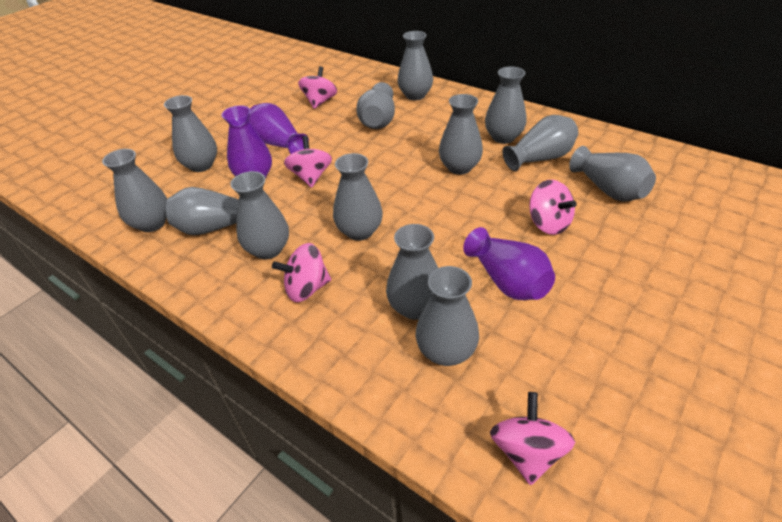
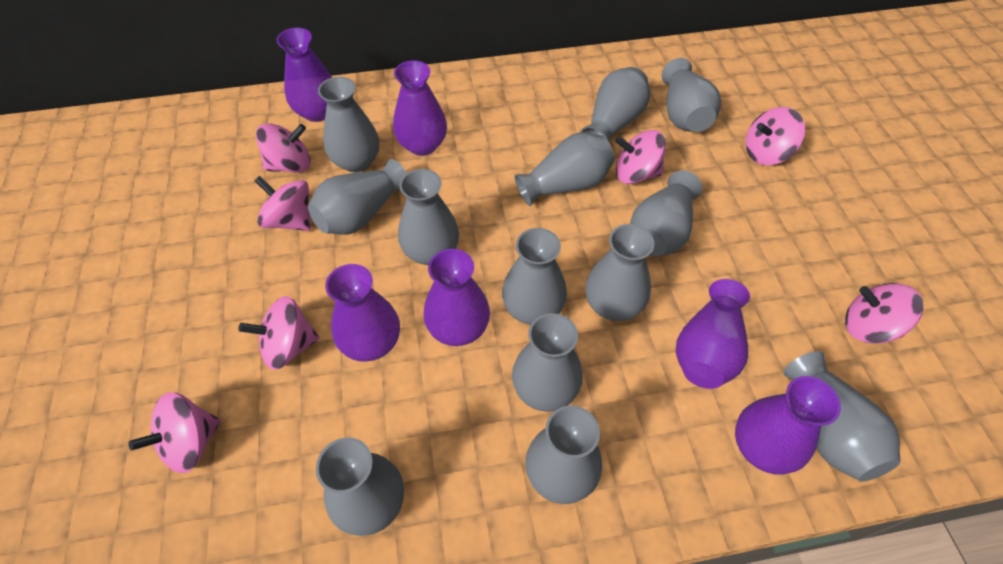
pink spinning top: 5 -> 7
purple vase: 3 -> 6

